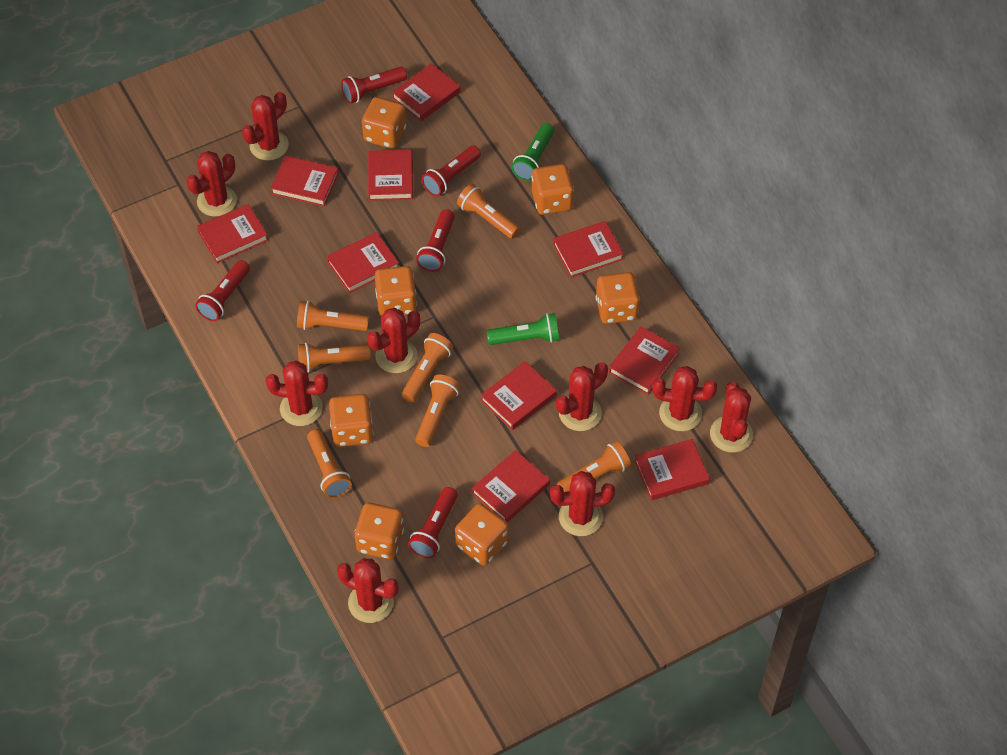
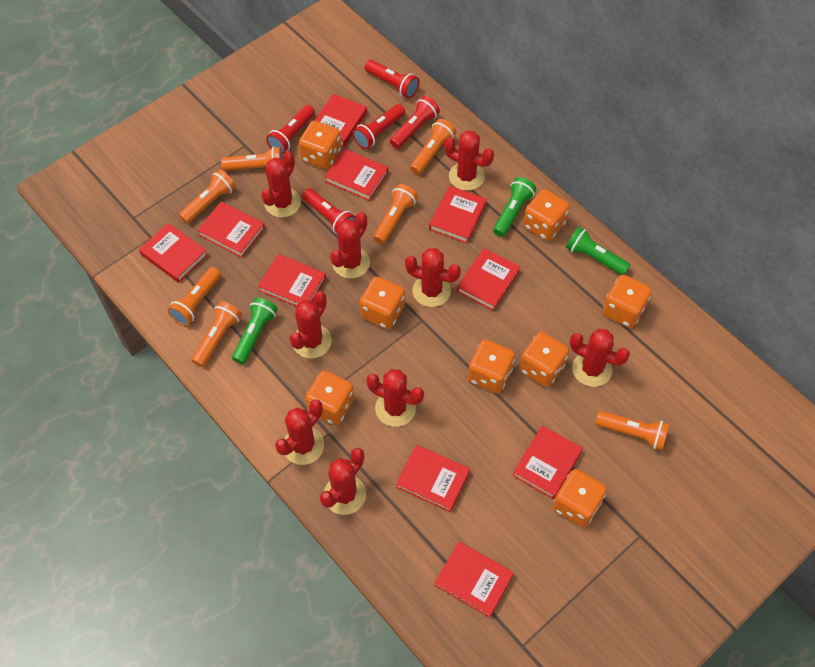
green flashlight: 2 -> 3
orange dice: 7 -> 8

